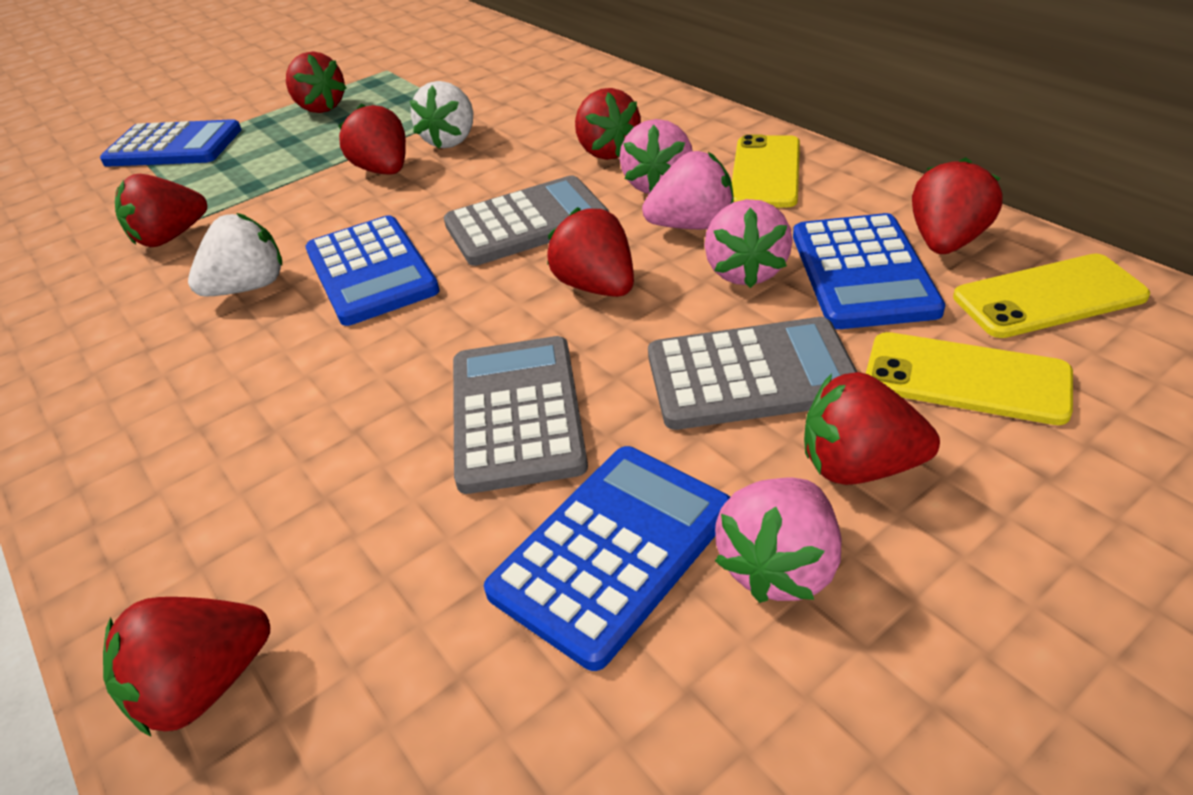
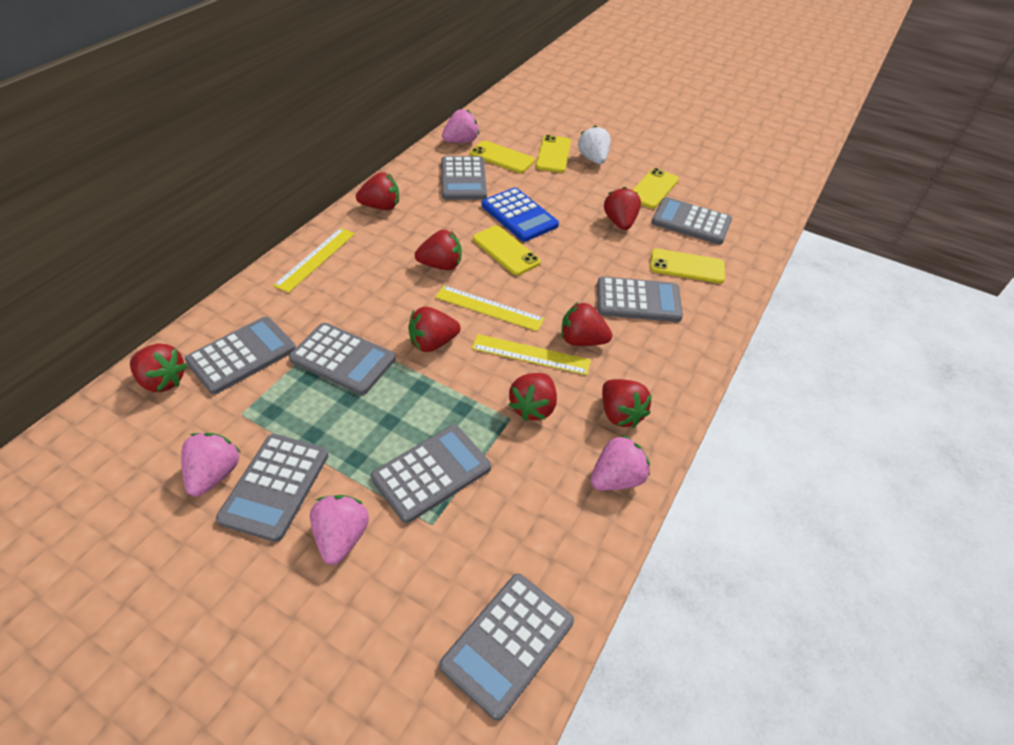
blue calculator: 4 -> 1
grey calculator: 3 -> 8
white strawberry: 2 -> 1
yellow phone: 3 -> 5
yellow ruler: 0 -> 3

